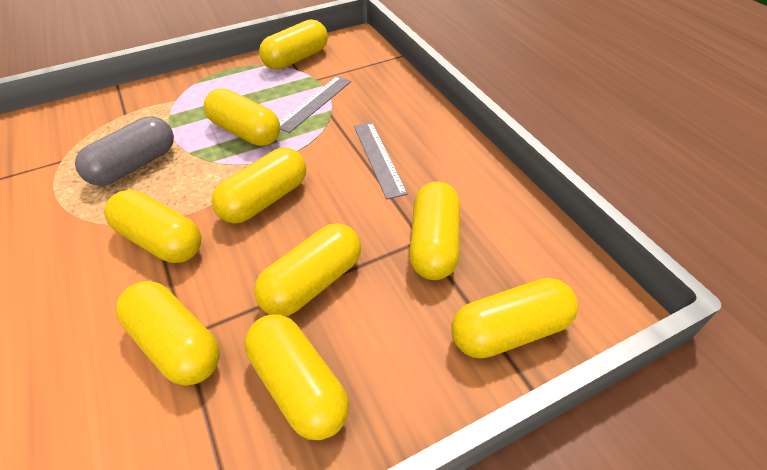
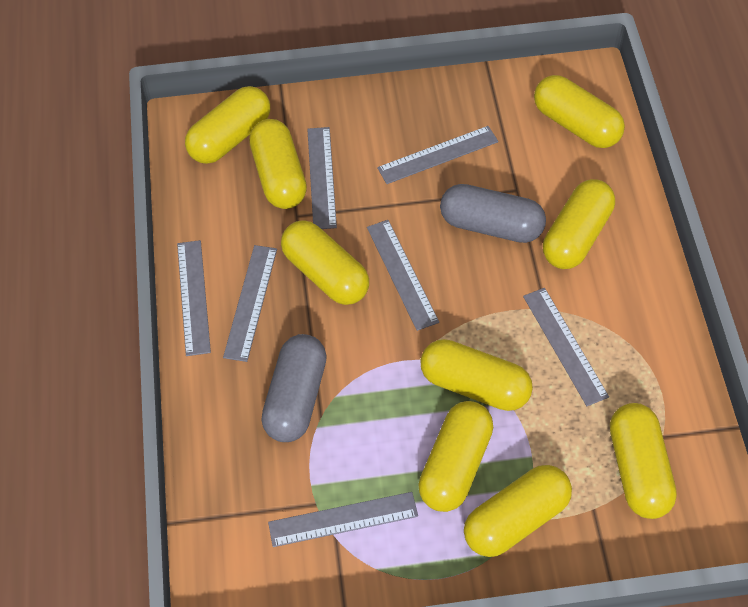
grey capsule: 1 -> 2
grey ruler: 2 -> 7

